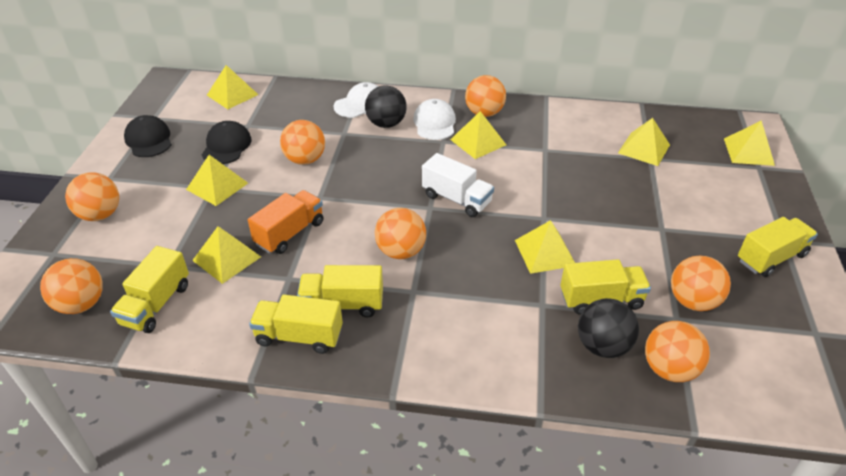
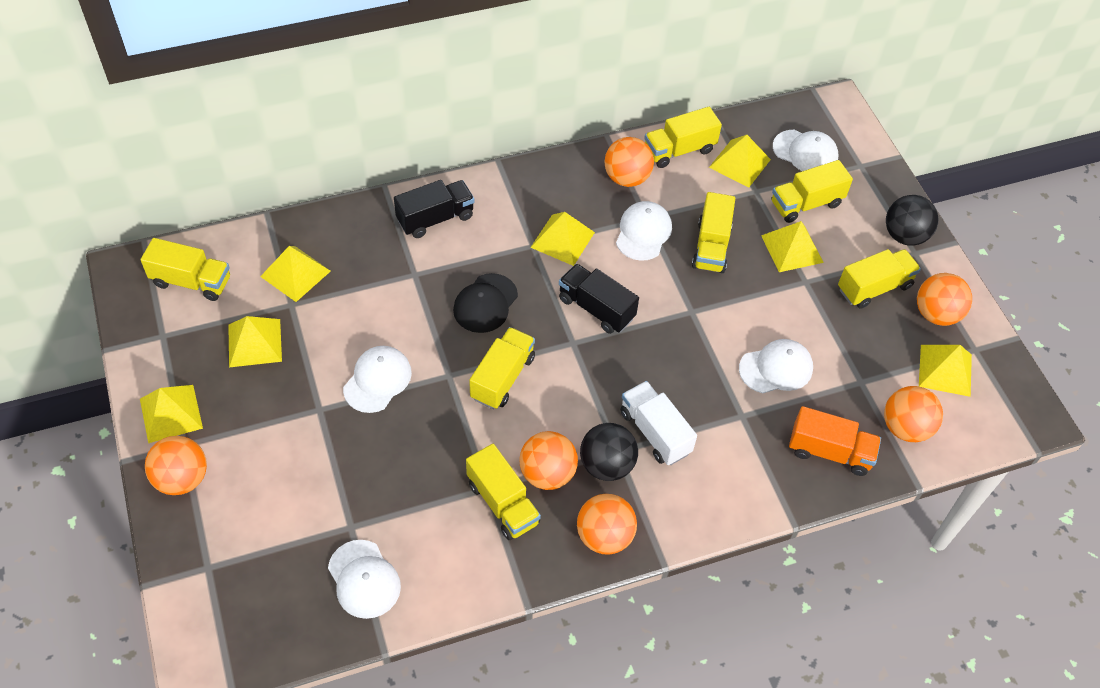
black cap: 2 -> 1
black truck: 0 -> 2
orange ball: 7 -> 6
white cap: 2 -> 5
yellow truck: 5 -> 7

